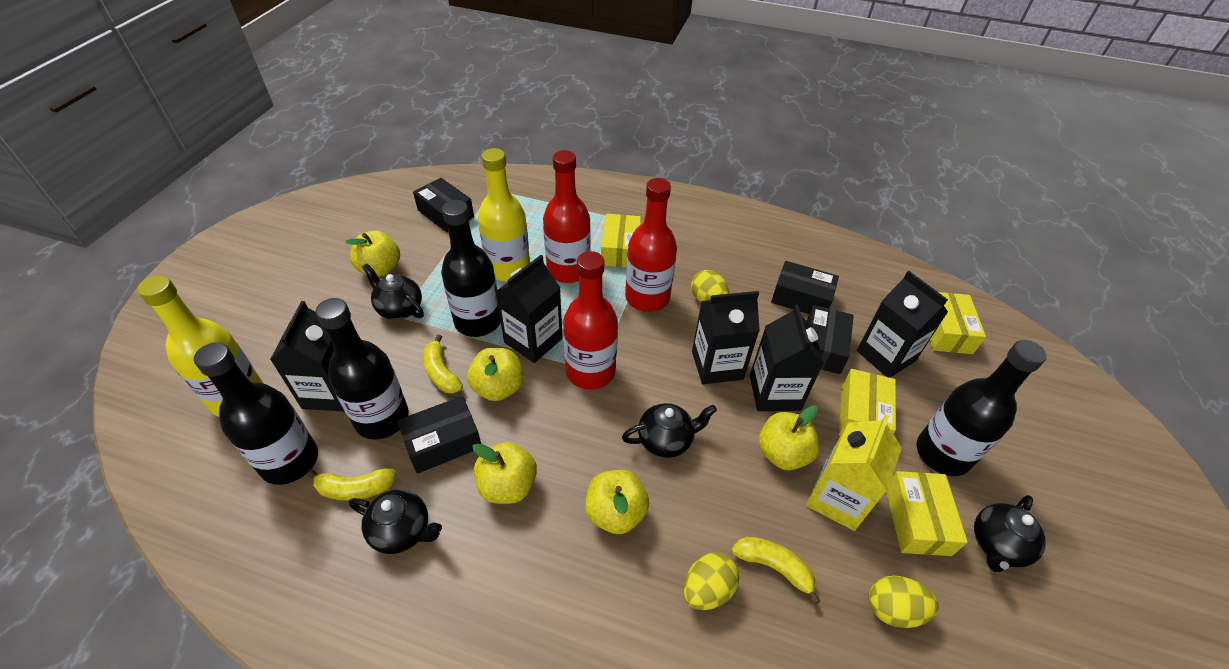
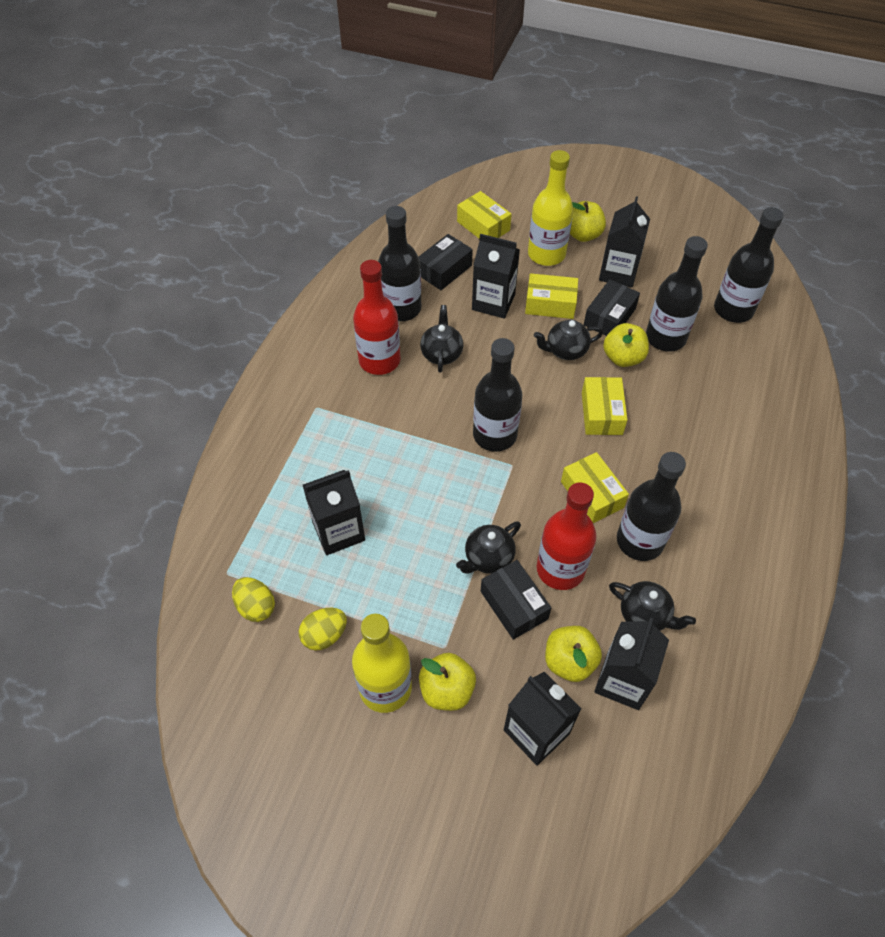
black bottle: 4 -> 5
black box: 4 -> 3
red bottle: 3 -> 2
yellow apple: 5 -> 4
yellow banana: 3 -> 0
yellow carton: 1 -> 0
yellow egg: 3 -> 2

